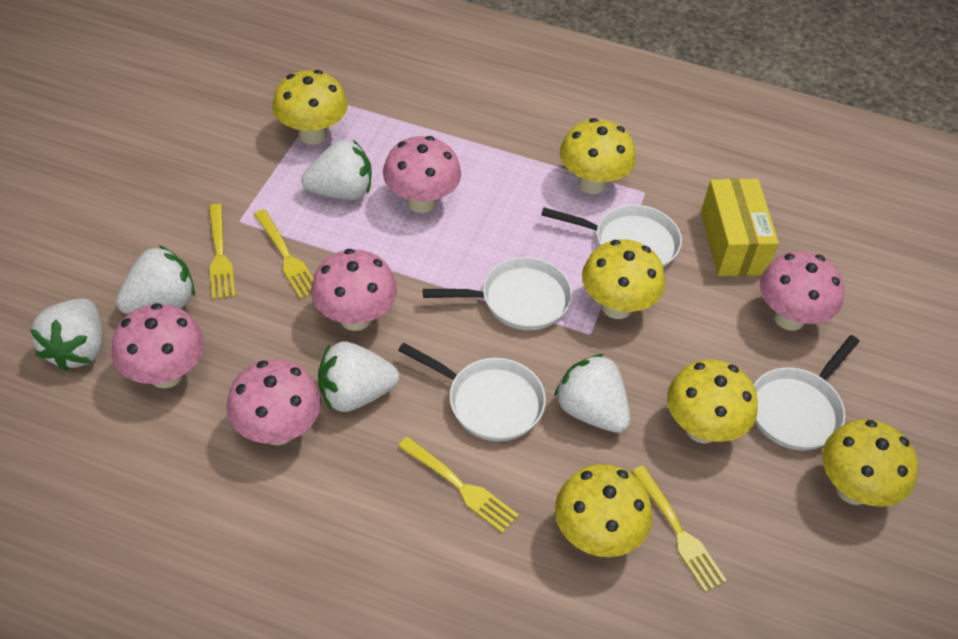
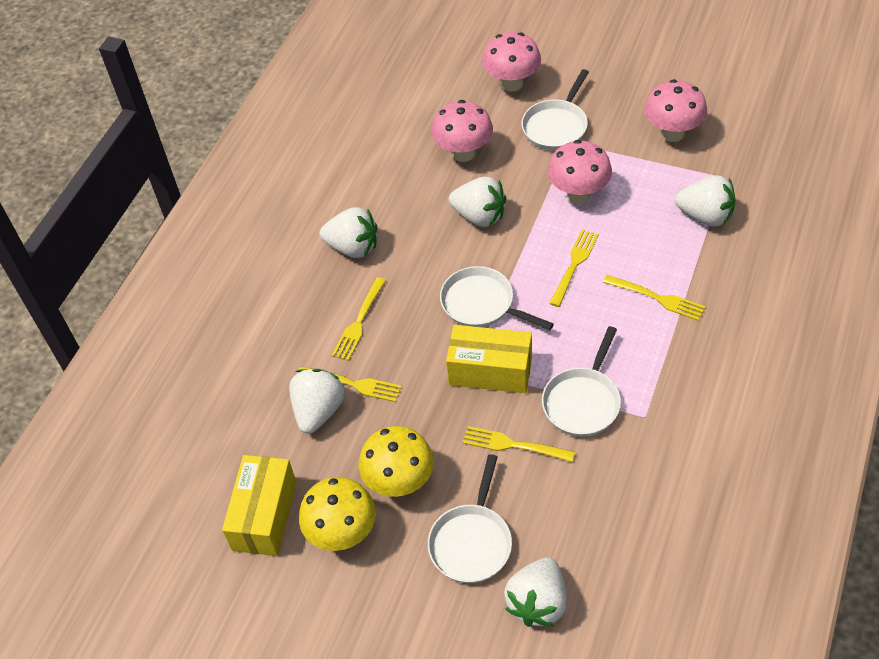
pink mushroom: 5 -> 4
yellow box: 1 -> 2
yellow fork: 4 -> 5
yellow mushroom: 6 -> 2

